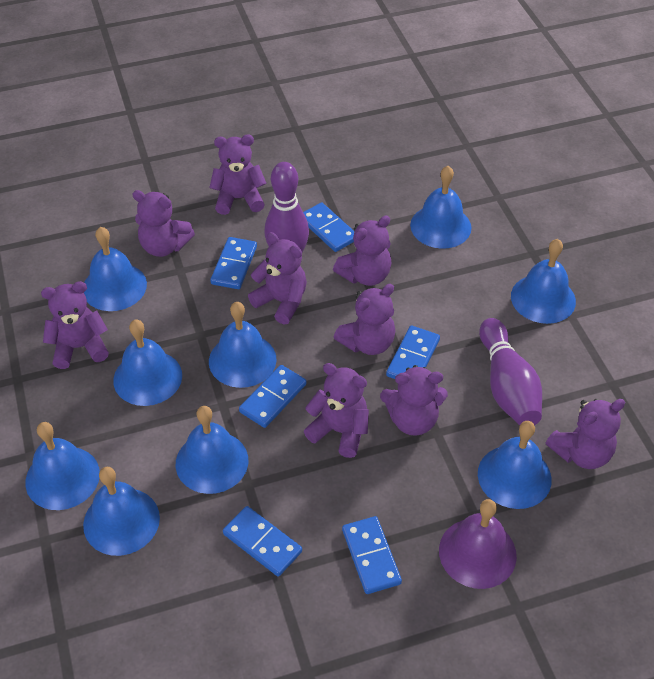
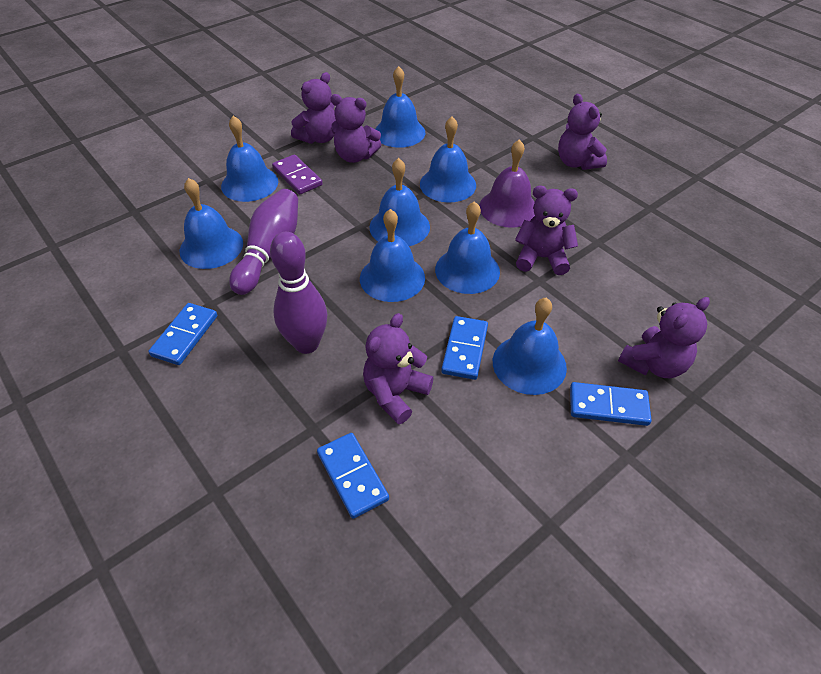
blue bell: 9 -> 8
blue domino: 6 -> 4
purple domino: 0 -> 1
purple teddy bear: 9 -> 6

